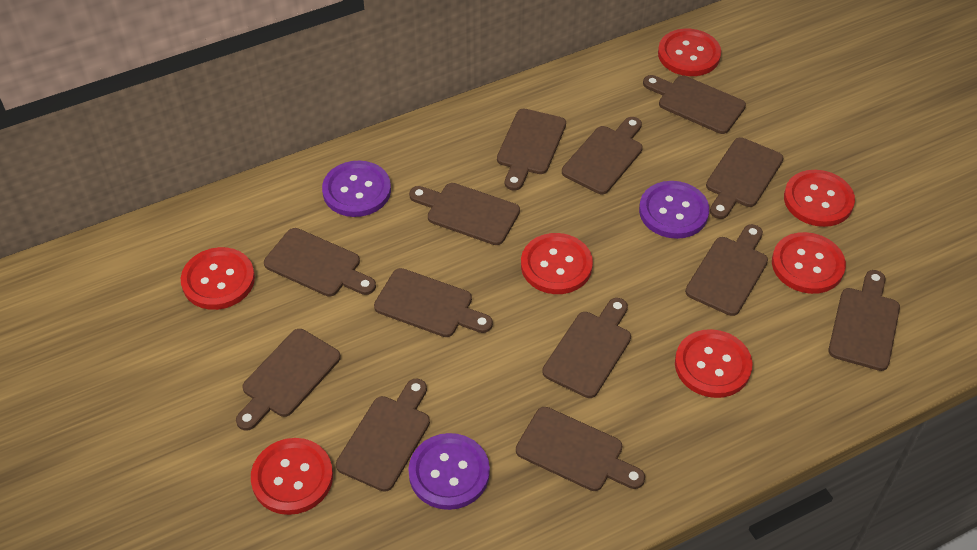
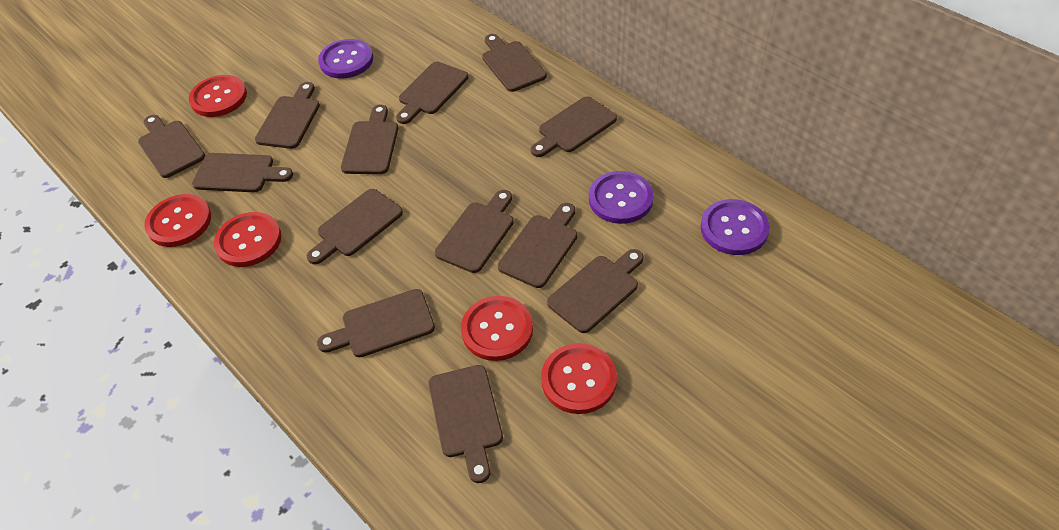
red button: 7 -> 5

